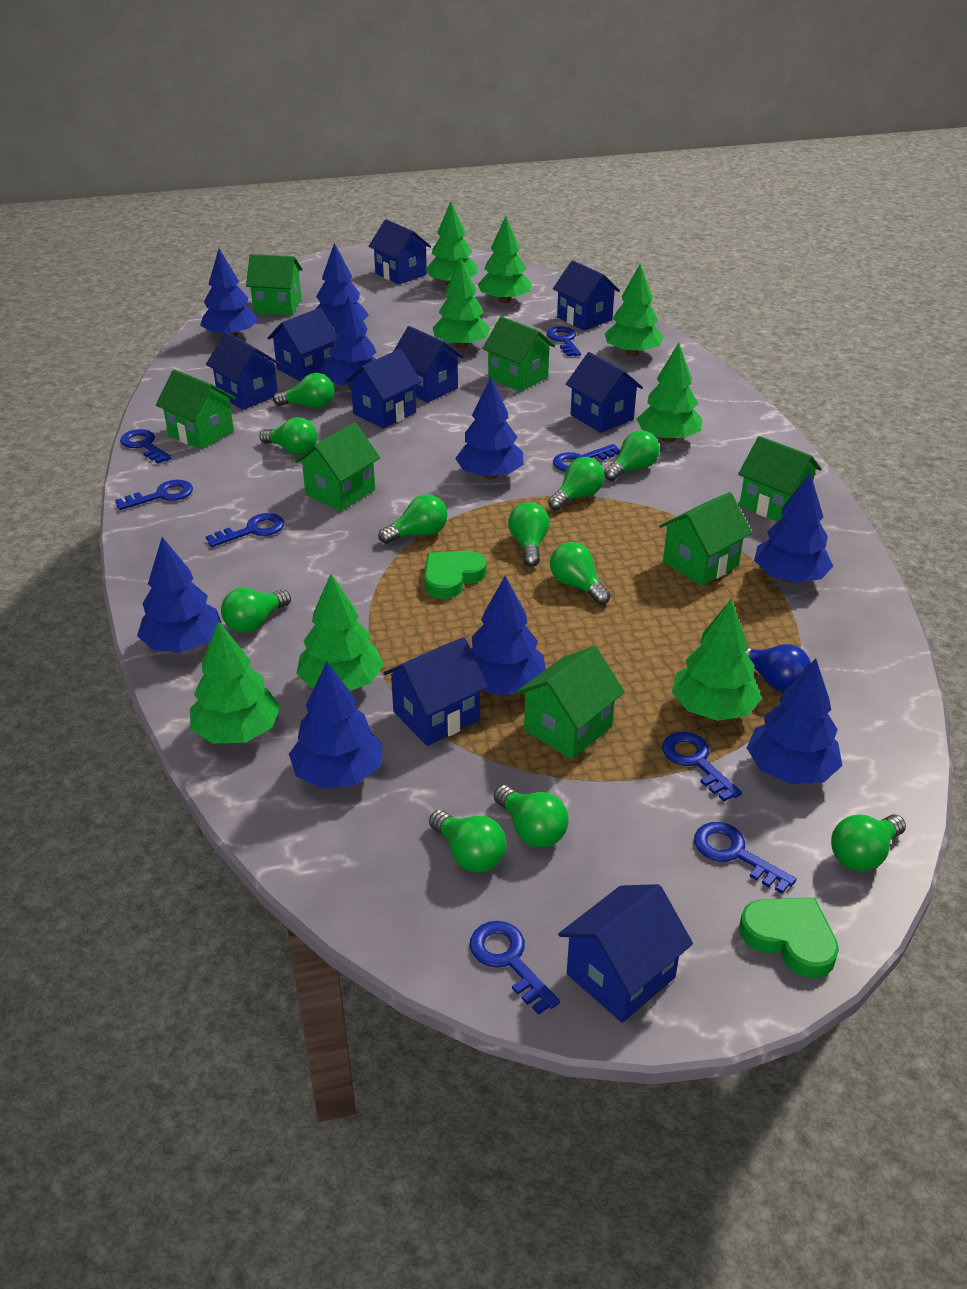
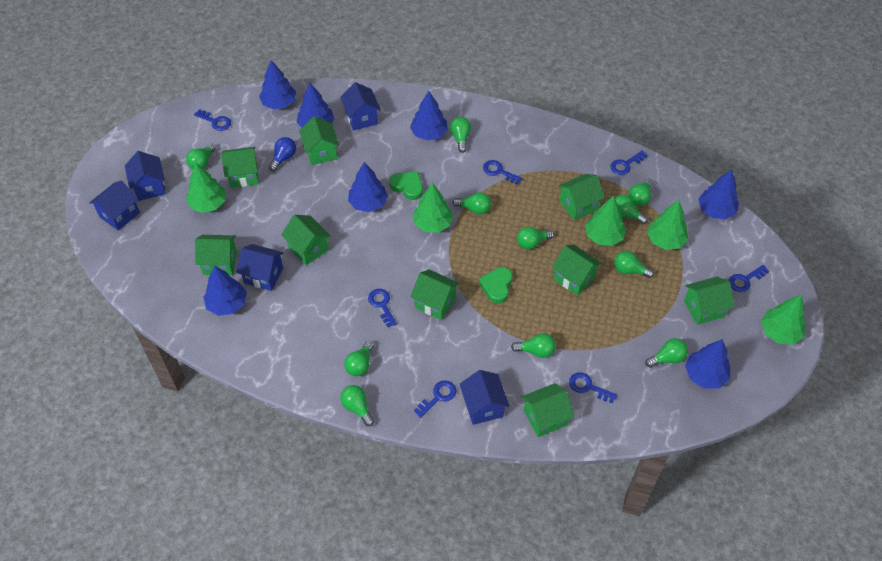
blue house: 9 -> 5
blue key: 8 -> 7
blue tree: 9 -> 7
green house: 7 -> 9
green tree: 8 -> 5

